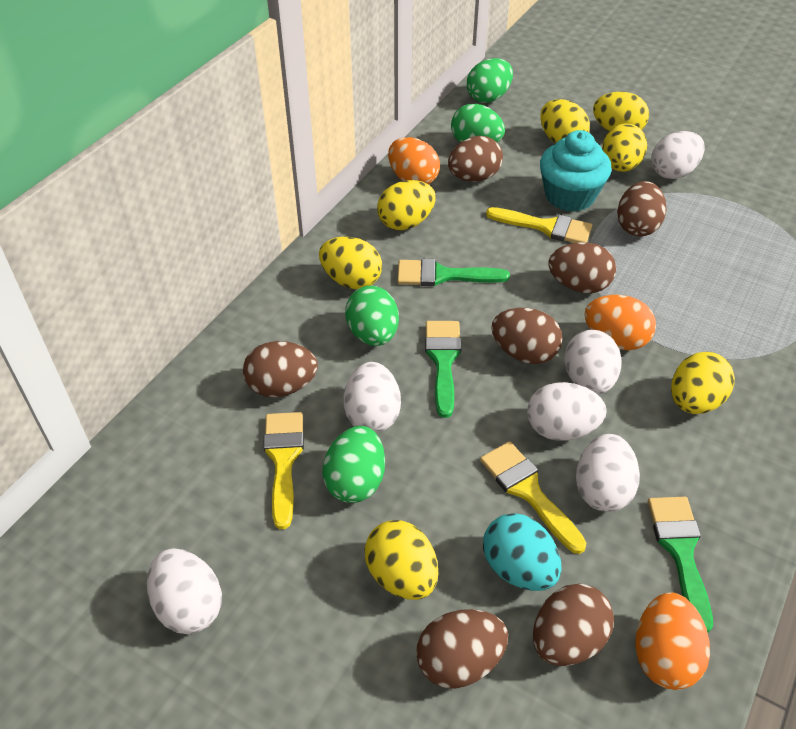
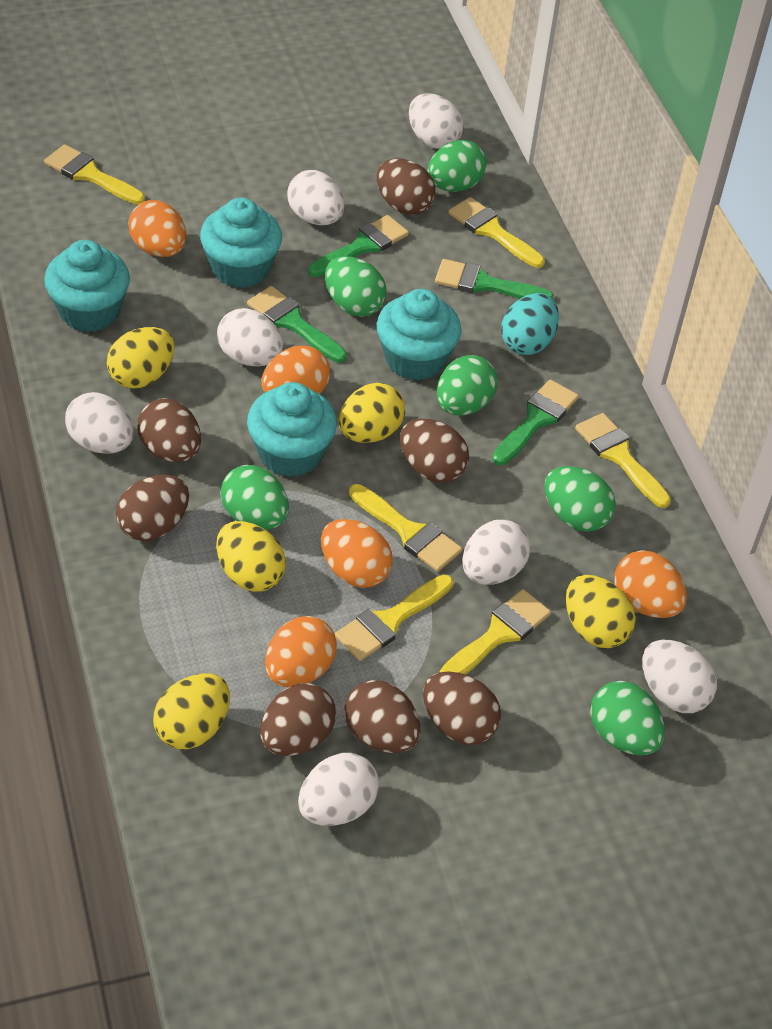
green brush: 3 -> 4
green egg: 4 -> 6
orange egg: 3 -> 5
turquoise cupcake: 1 -> 4
white egg: 6 -> 7
yellow brush: 3 -> 6
yellow egg: 7 -> 5

